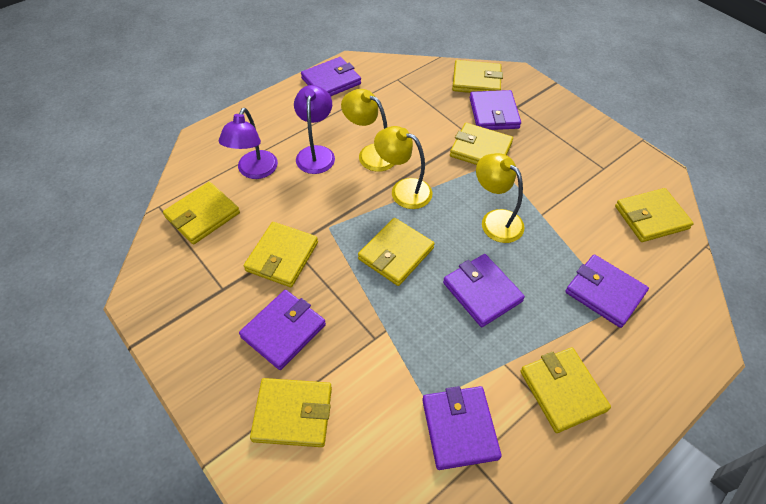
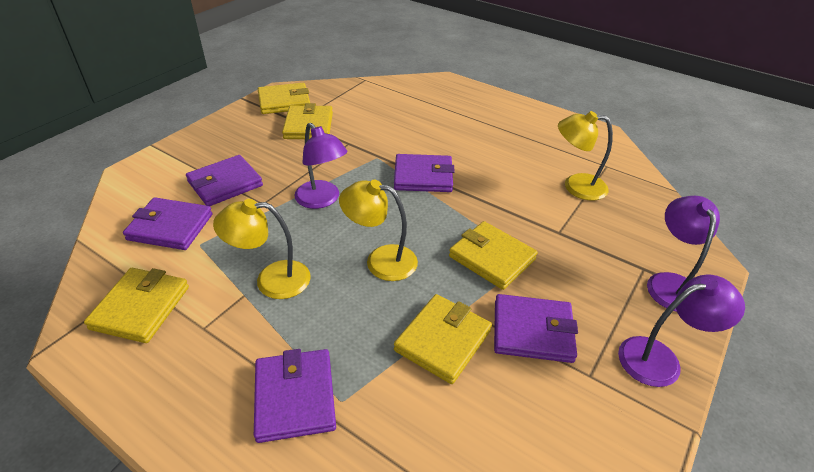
purple lamp: 2 -> 3
purple wallet: 6 -> 5
yellow wallet: 8 -> 5

